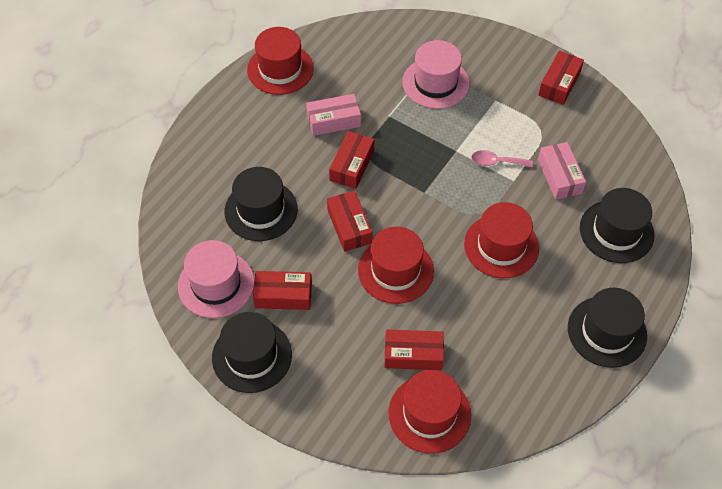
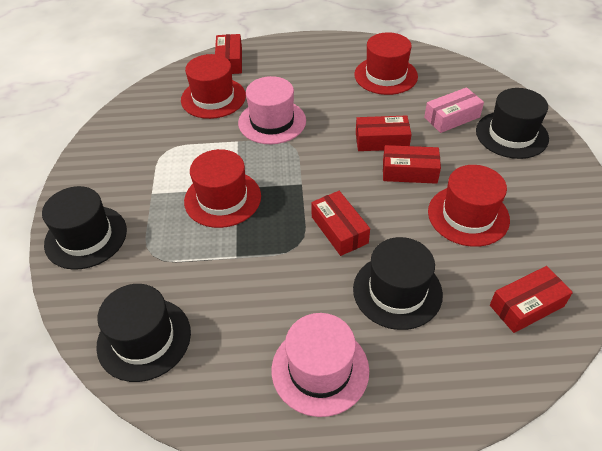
pink box: 2 -> 1
pink spoon: 1 -> 0

